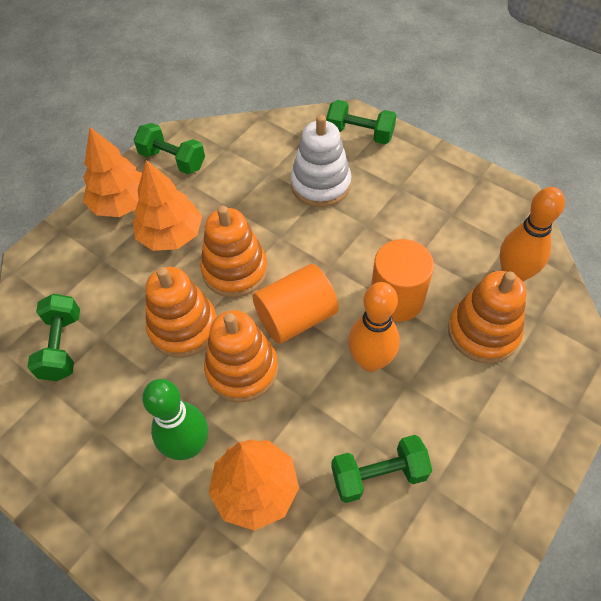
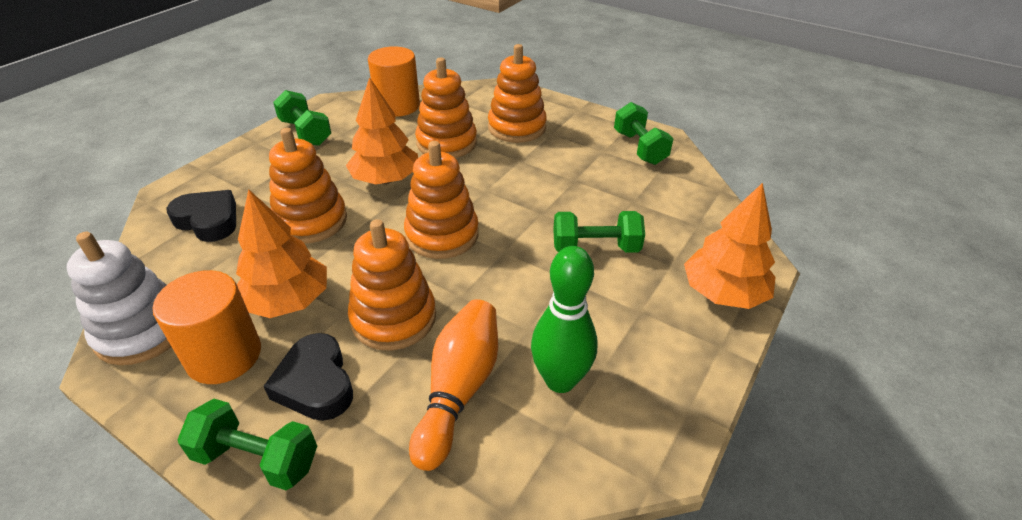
black heart: 0 -> 2
orange bowling pin: 2 -> 1
orange stacking toy: 4 -> 5

